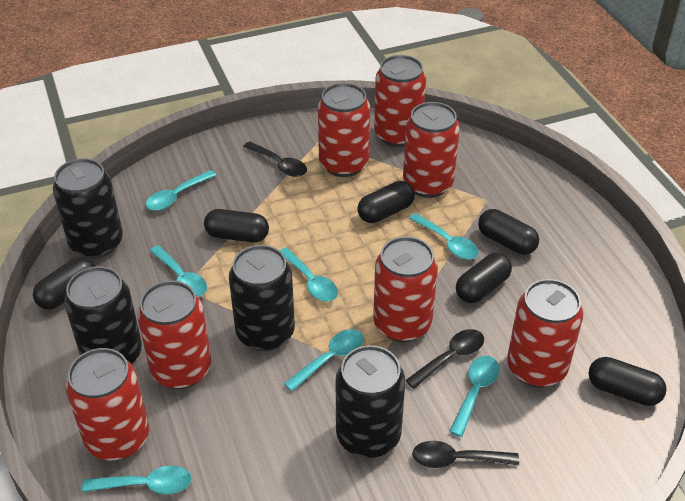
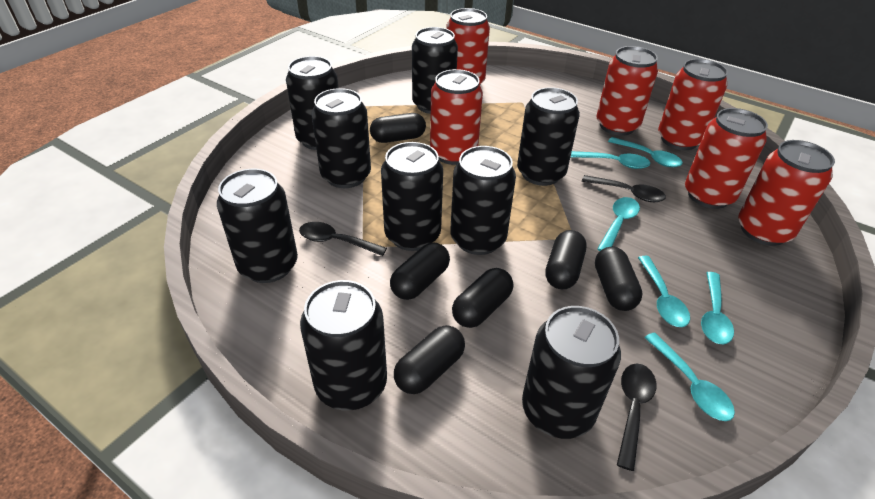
black can: 4 -> 9
red can: 7 -> 6
turquoise spoon: 7 -> 6

